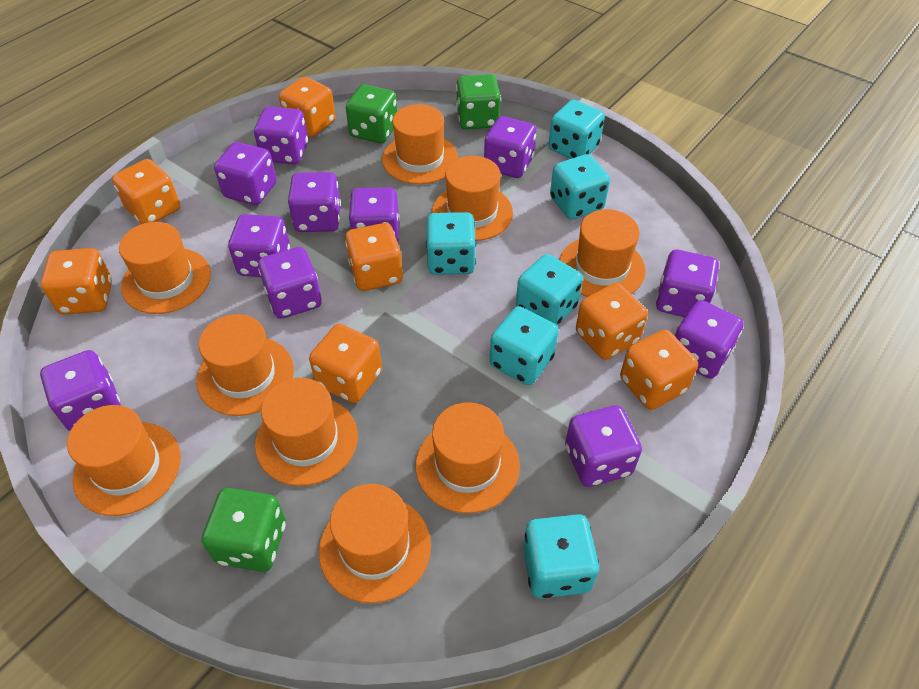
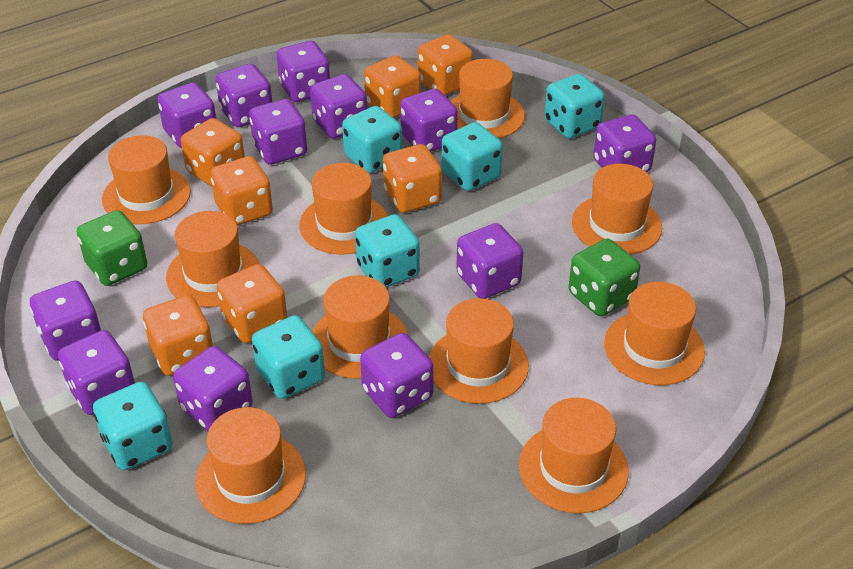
green dice: 3 -> 2
orange hat: 9 -> 10
purple dice: 11 -> 12

